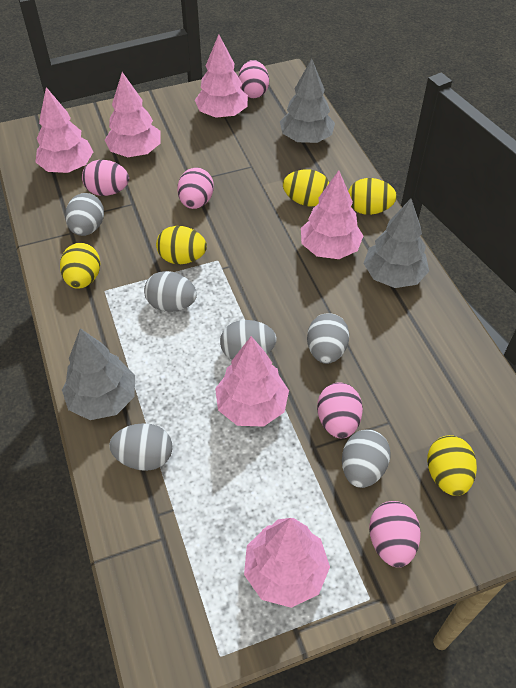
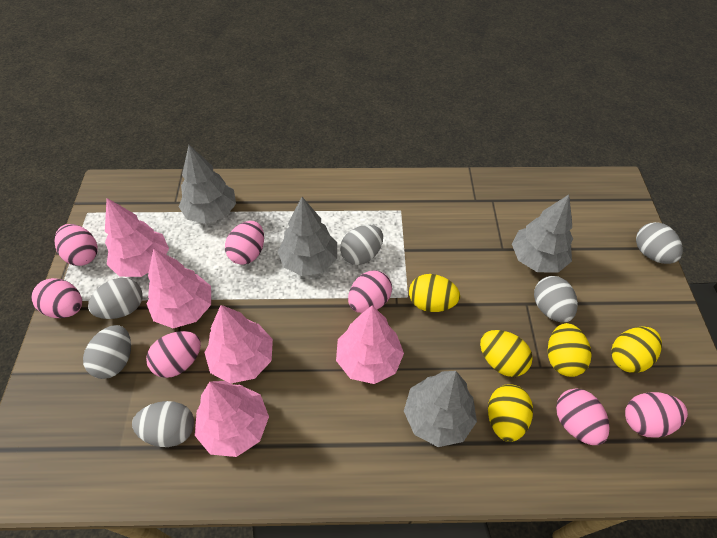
grey tree: 3 -> 4
pink egg: 5 -> 7
pink tree: 6 -> 5

